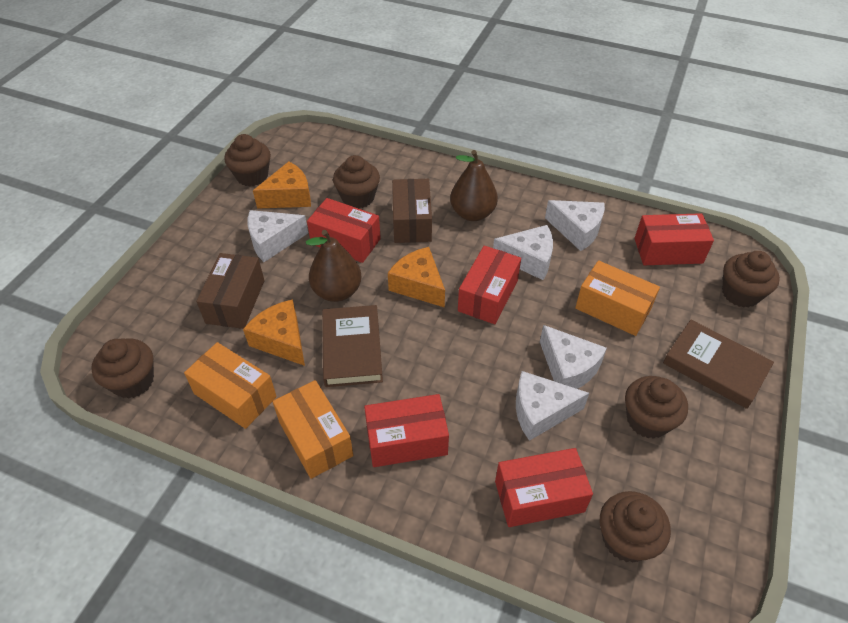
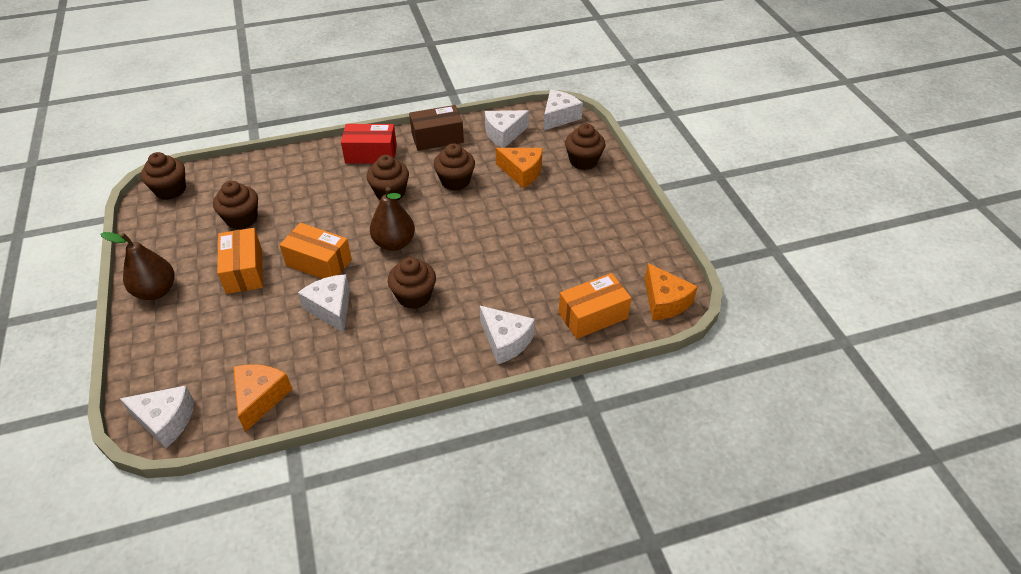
brown book: 2 -> 0
brown box: 2 -> 1
red box: 5 -> 1

